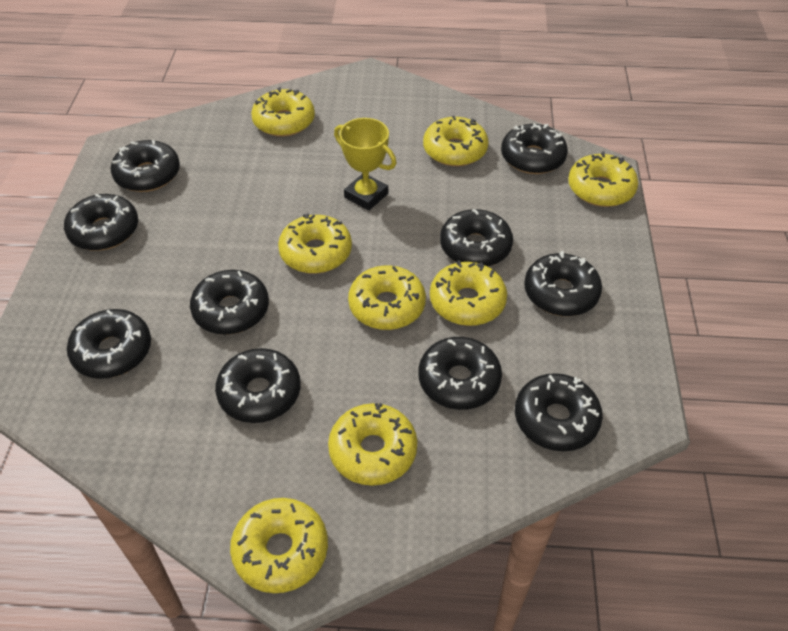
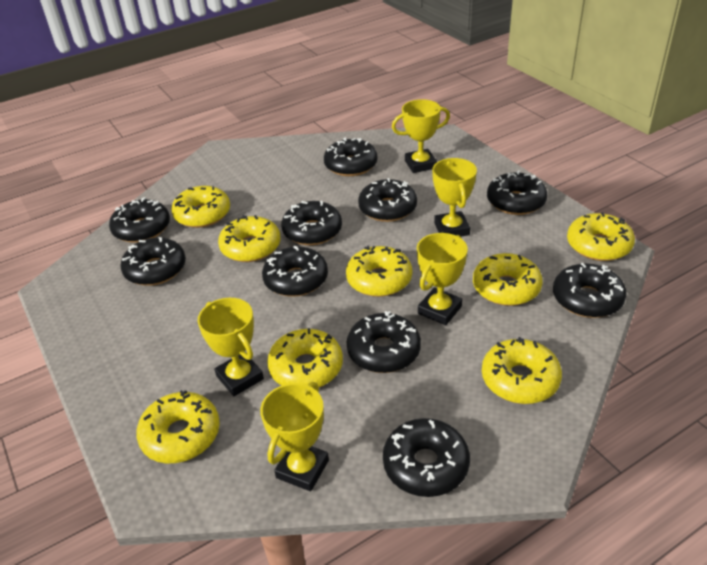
yellow trophy: 1 -> 5

